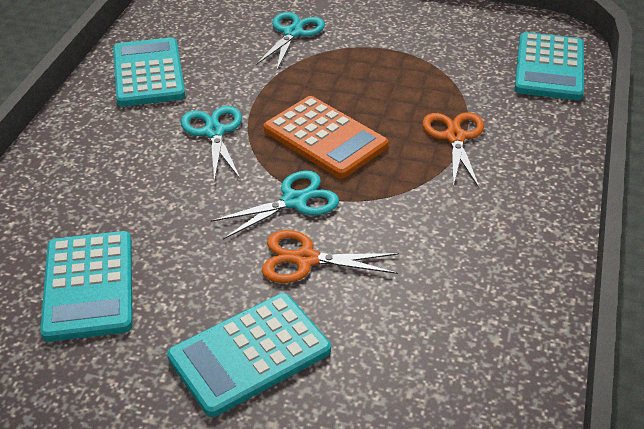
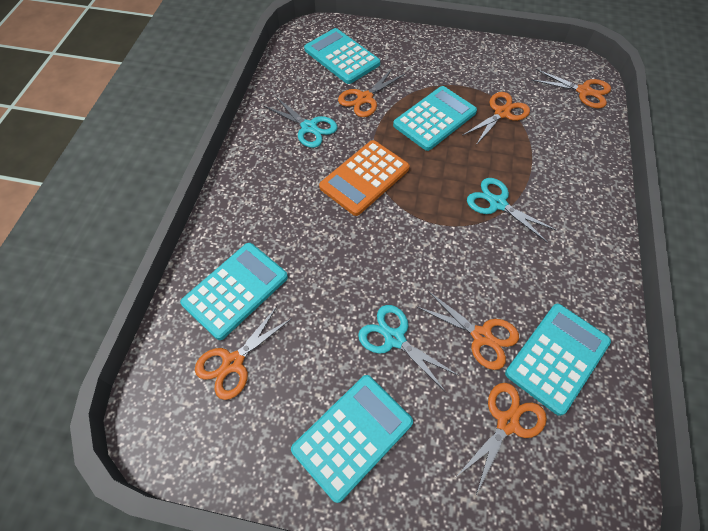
orange scissors: 2 -> 6
turquoise calculator: 4 -> 5

